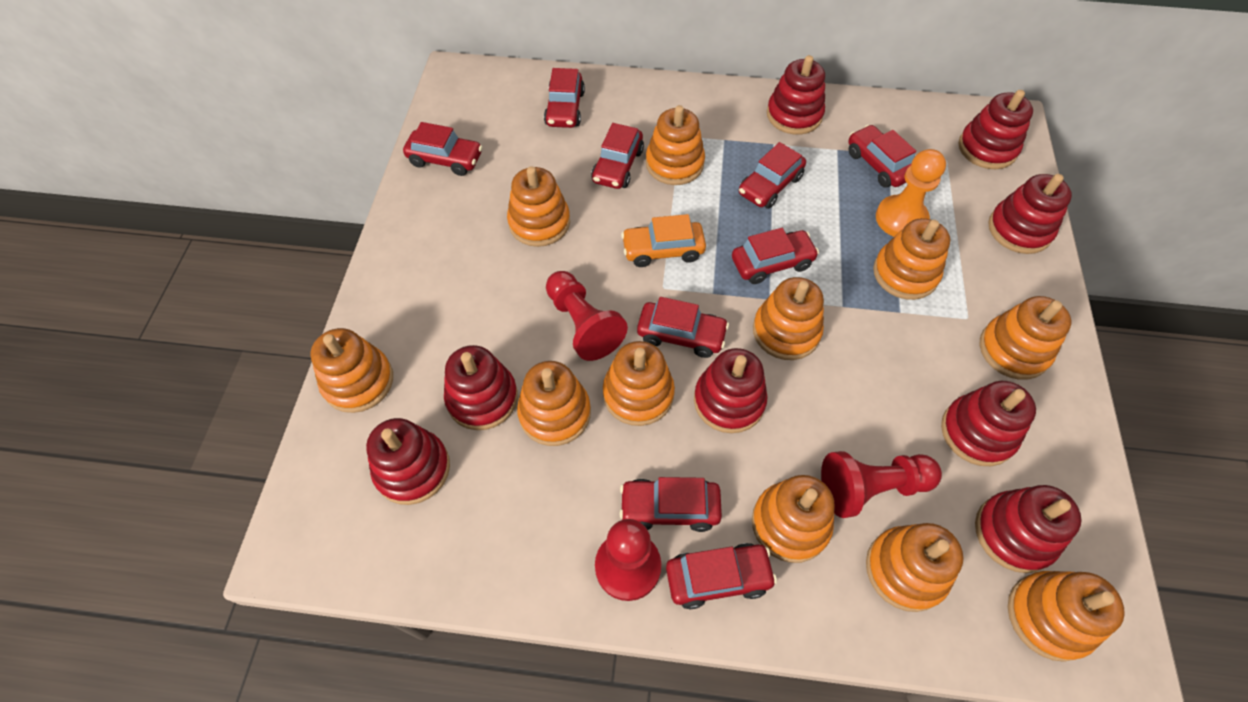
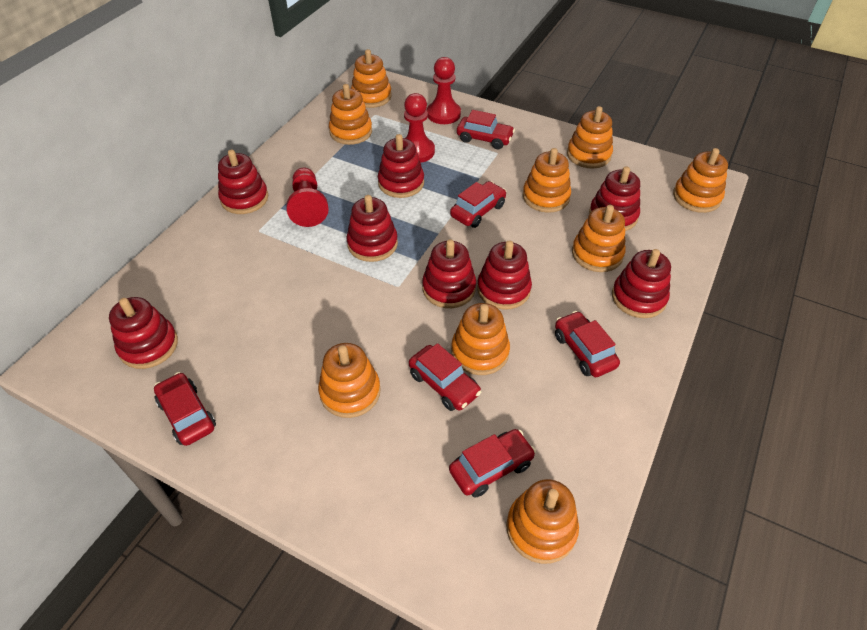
orange car: 1 -> 0
orange pawn: 1 -> 0
orange stacking toy: 11 -> 9
red car: 9 -> 6

